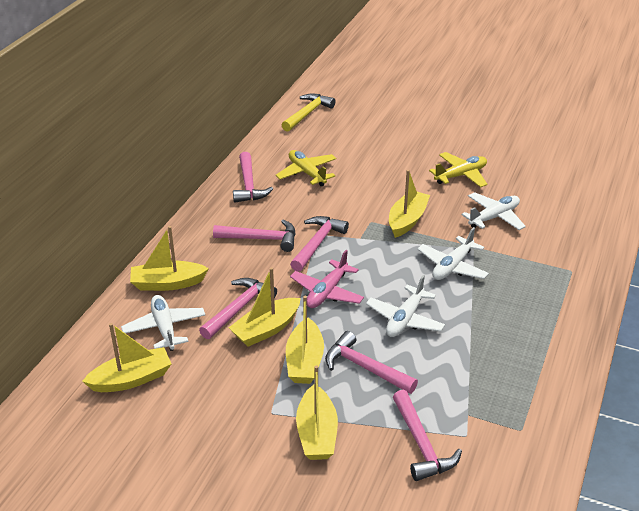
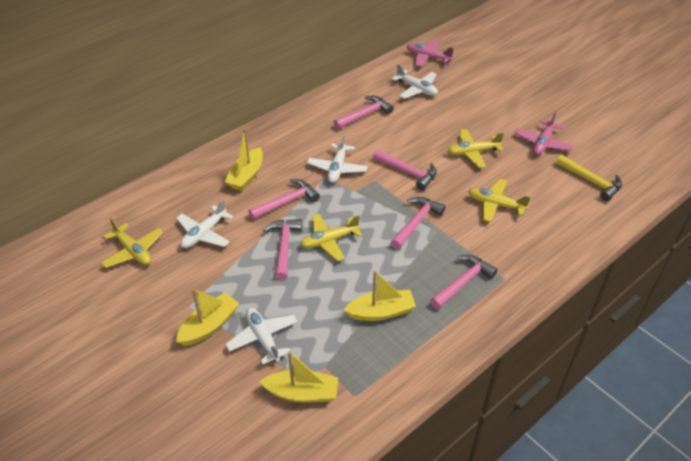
pink plane: 1 -> 2
yellow boat: 6 -> 4
yellow plane: 2 -> 4

